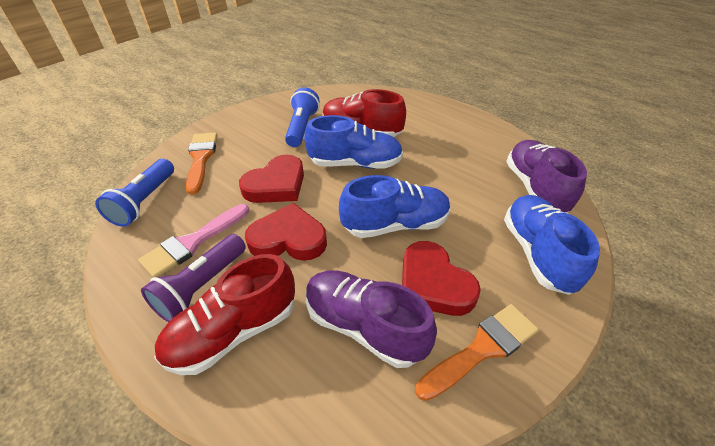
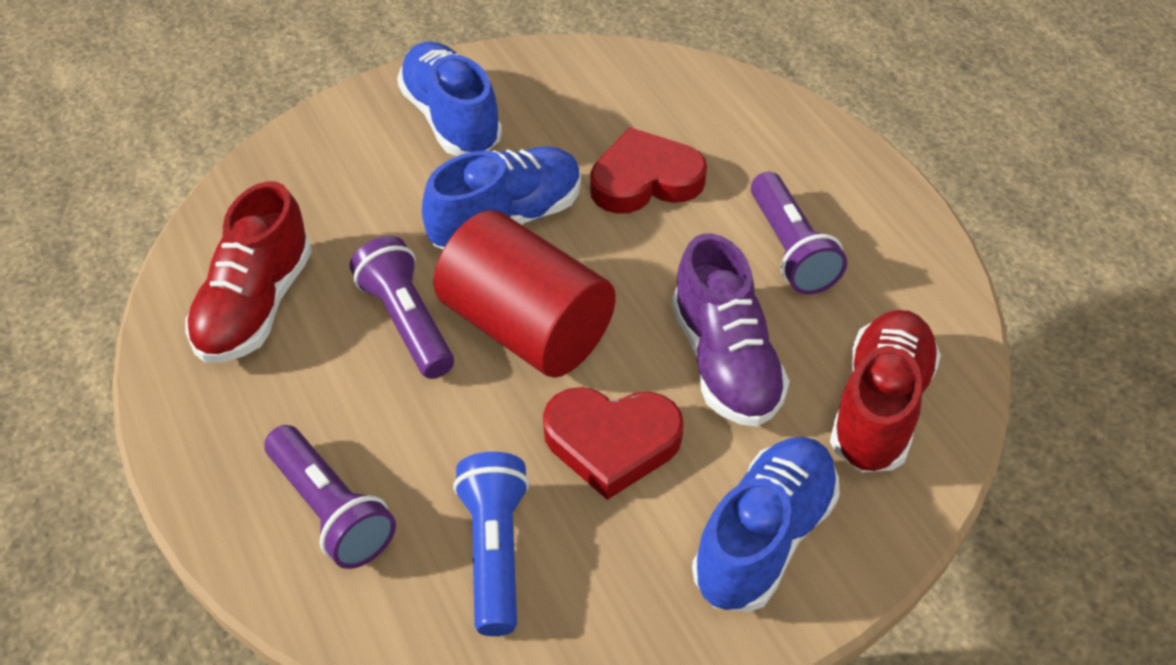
blue flashlight: 2 -> 1
orange brush: 2 -> 0
pink brush: 1 -> 0
purple flashlight: 1 -> 3
purple shoe: 2 -> 1
red cylinder: 0 -> 1
red heart: 3 -> 2

